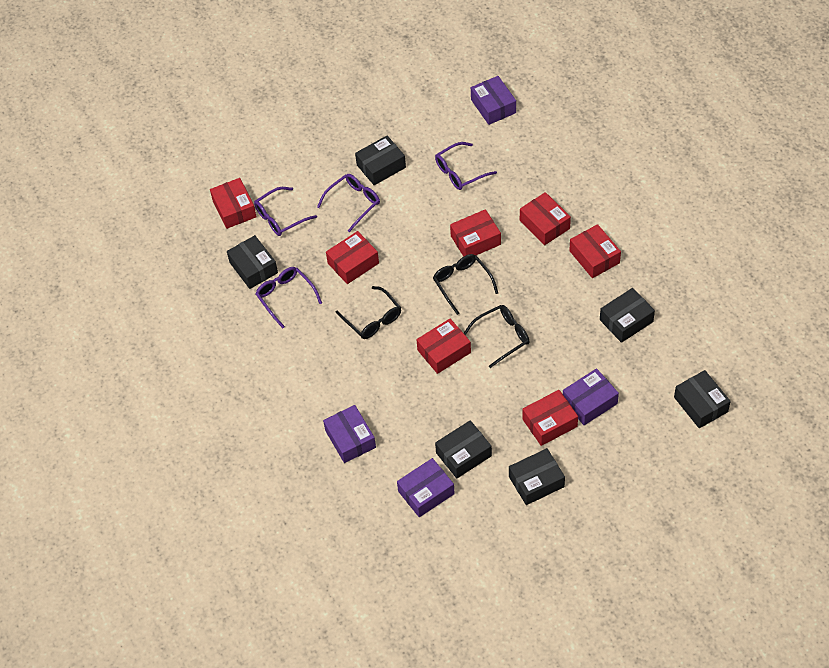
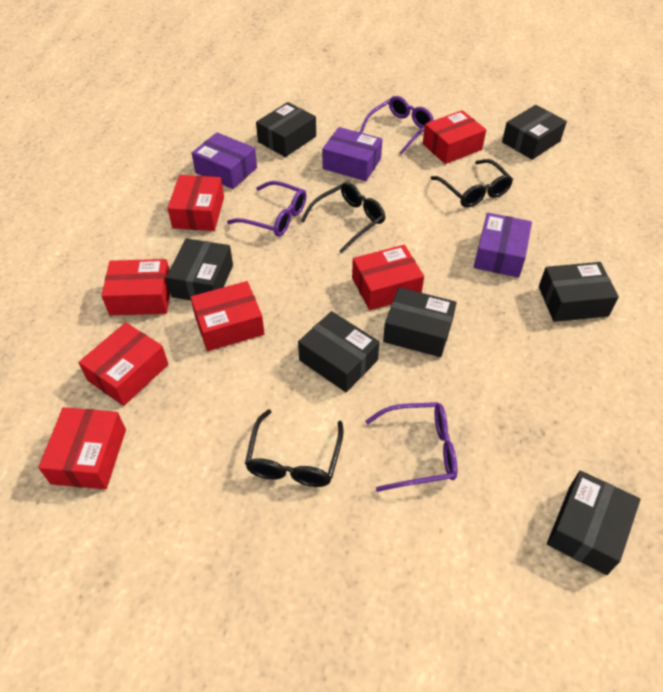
black box: 6 -> 7
purple box: 4 -> 3
purple glasses: 4 -> 3

